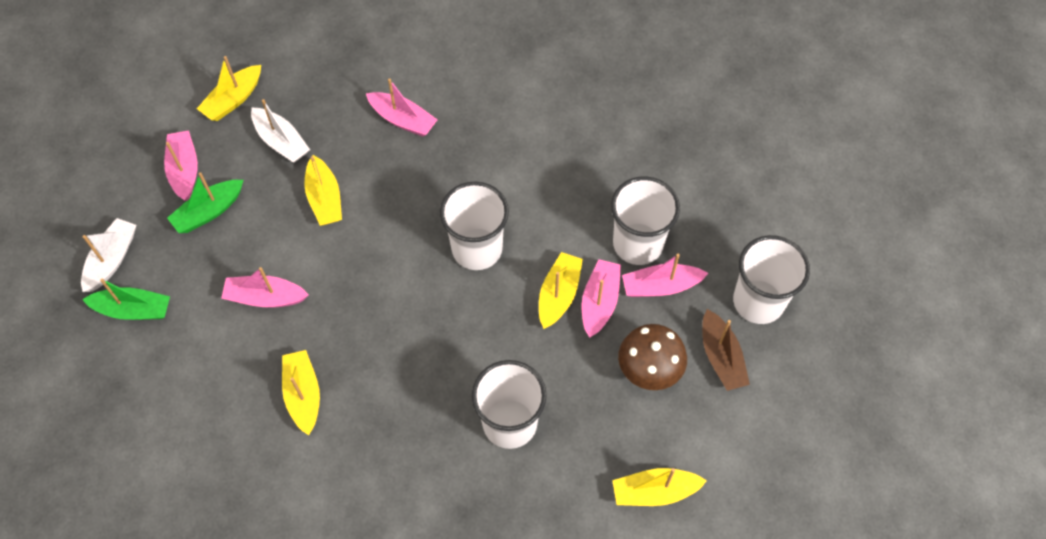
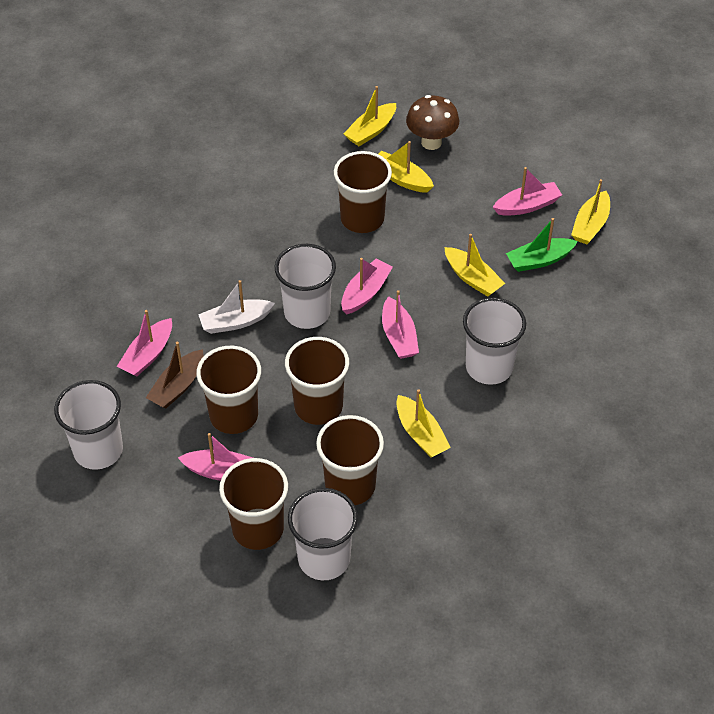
brown cup: 0 -> 5
green boat: 2 -> 1
white boat: 2 -> 1

